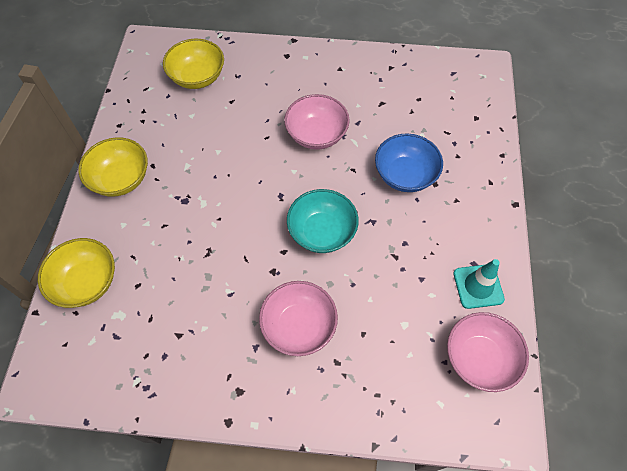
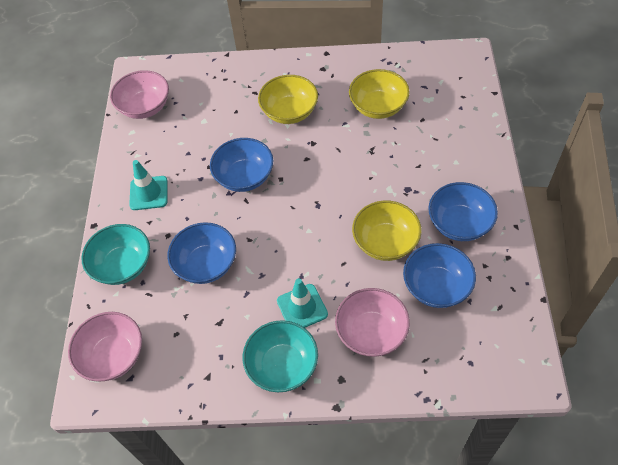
blue bowl: 1 -> 4
turquoise bowl: 1 -> 2
turquoise traffic cone: 1 -> 2

